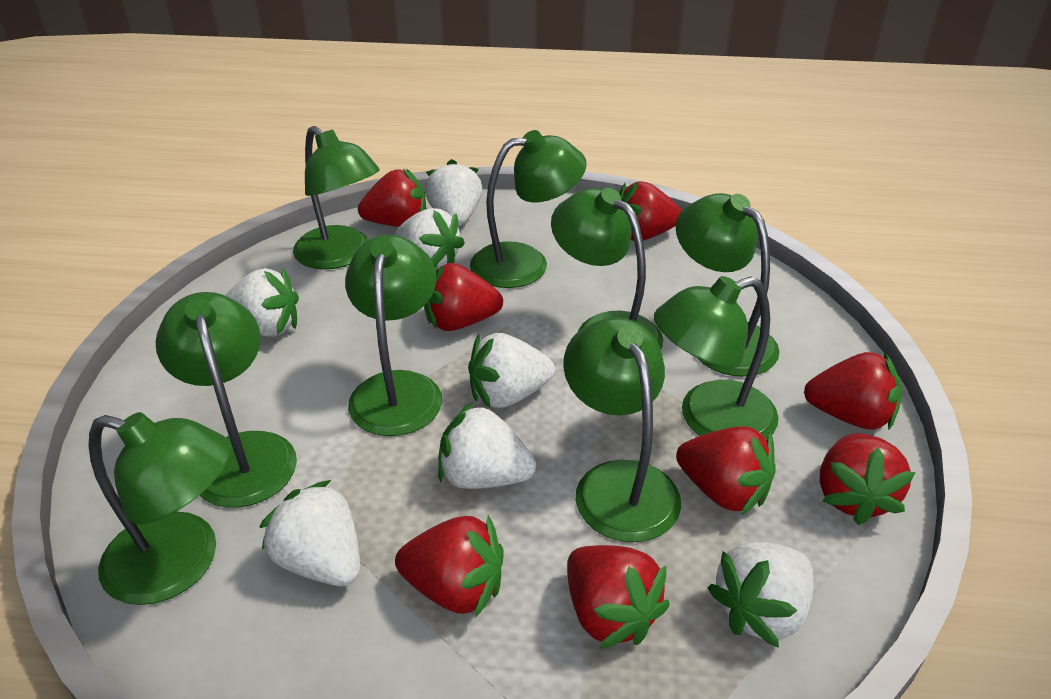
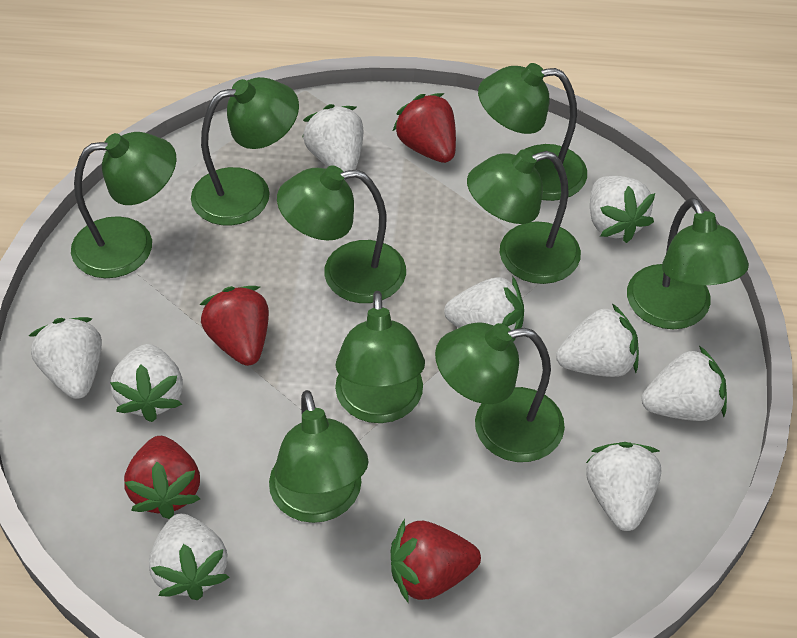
red strawberry: 8 -> 4
white strawberry: 7 -> 9

